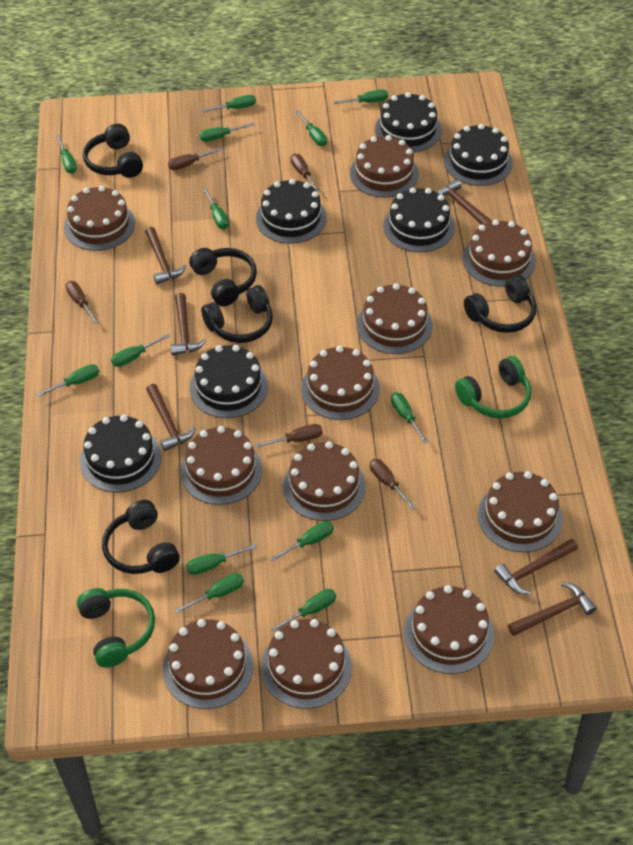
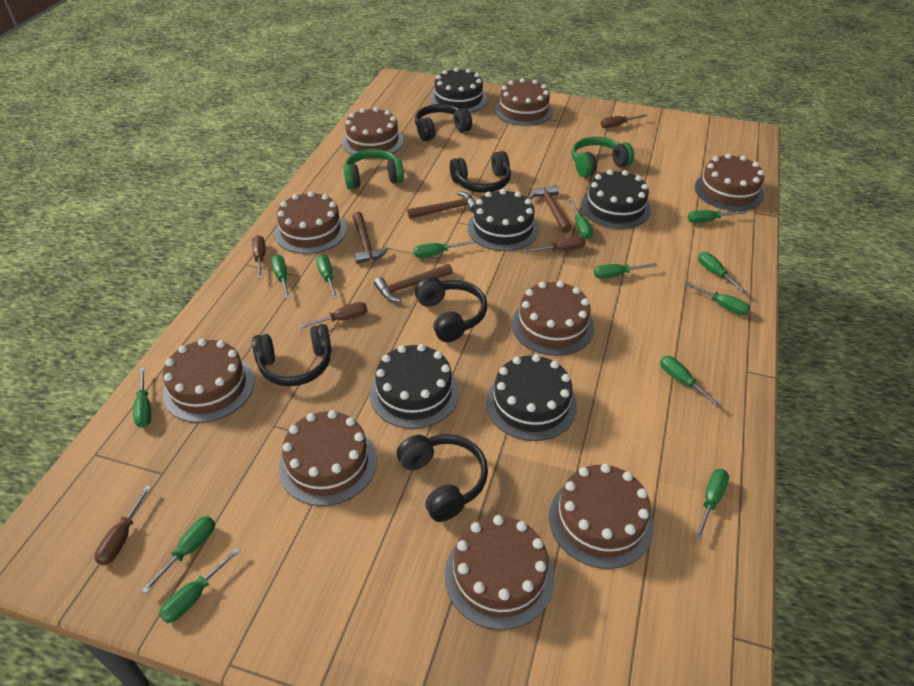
black cake: 6 -> 5
brown cake: 11 -> 9
brown hammer: 6 -> 4

